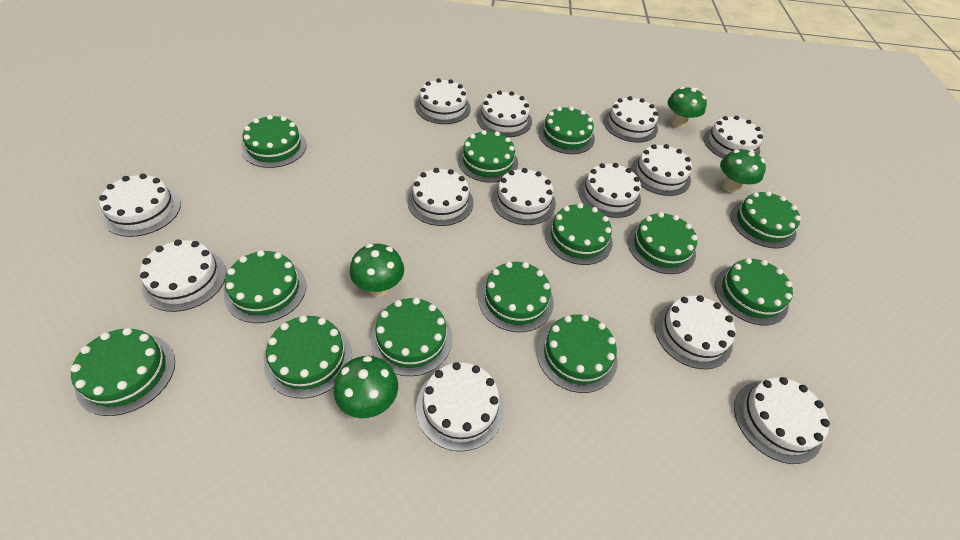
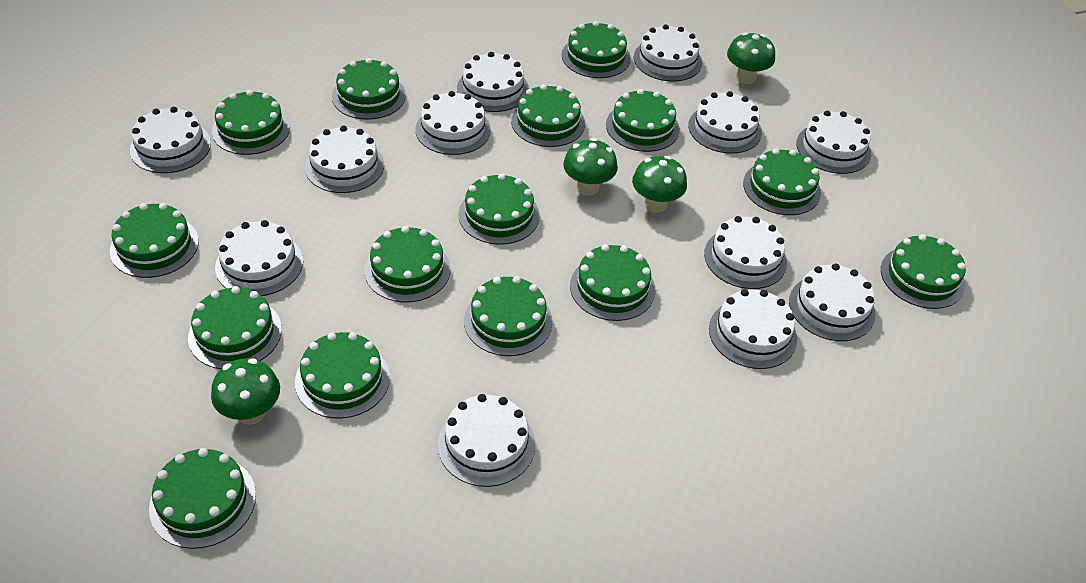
green cake: 13 -> 15
white cake: 13 -> 12

